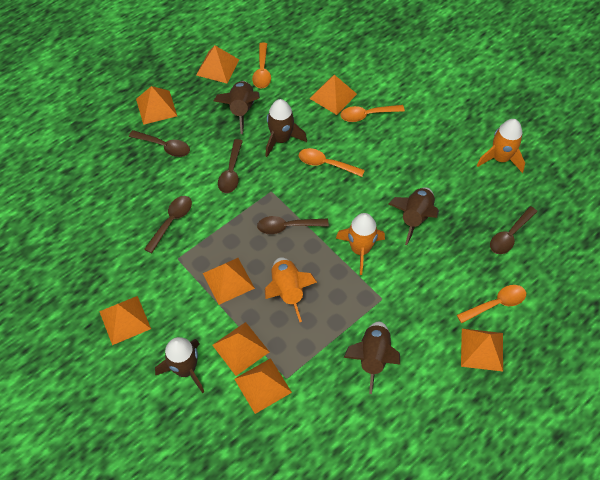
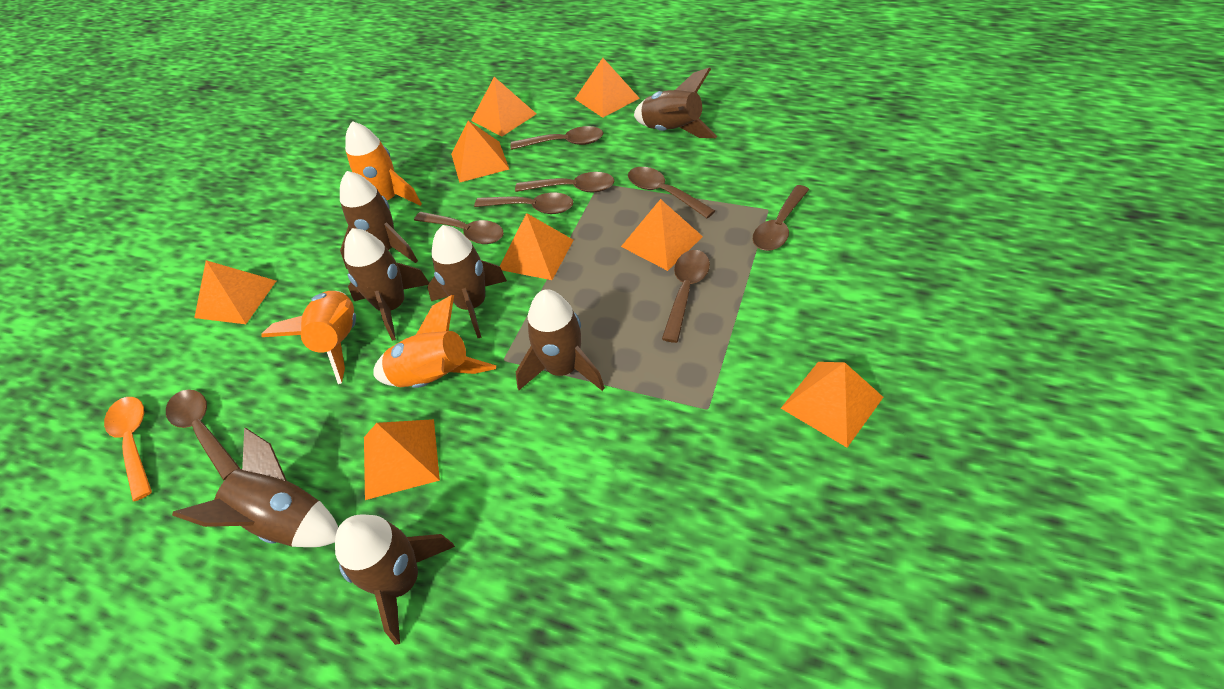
brown rocket: 5 -> 7
brown spoon: 5 -> 8
orange spoon: 4 -> 1

